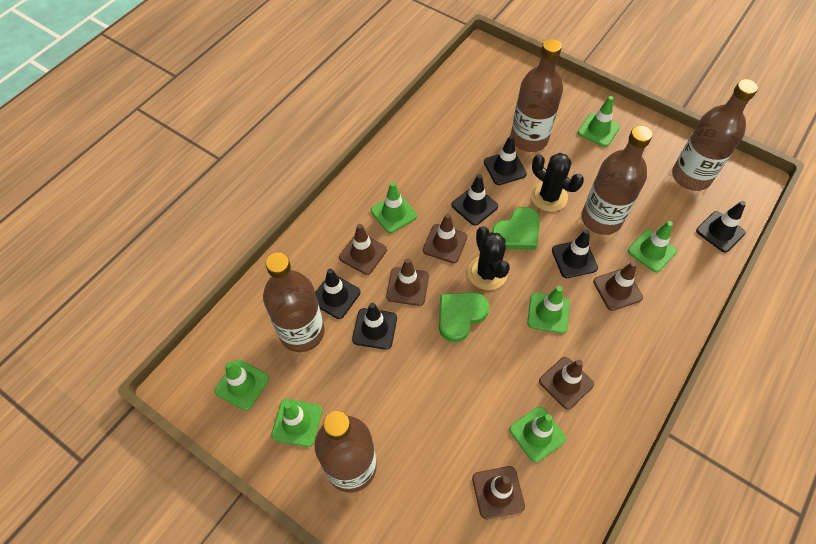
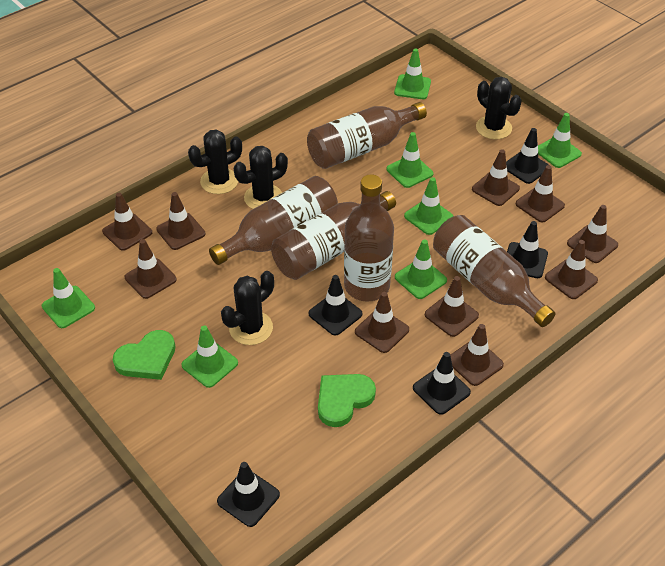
black cactus: 2 -> 4
black traffic cone: 6 -> 5
brown traffic cone: 6 -> 10

